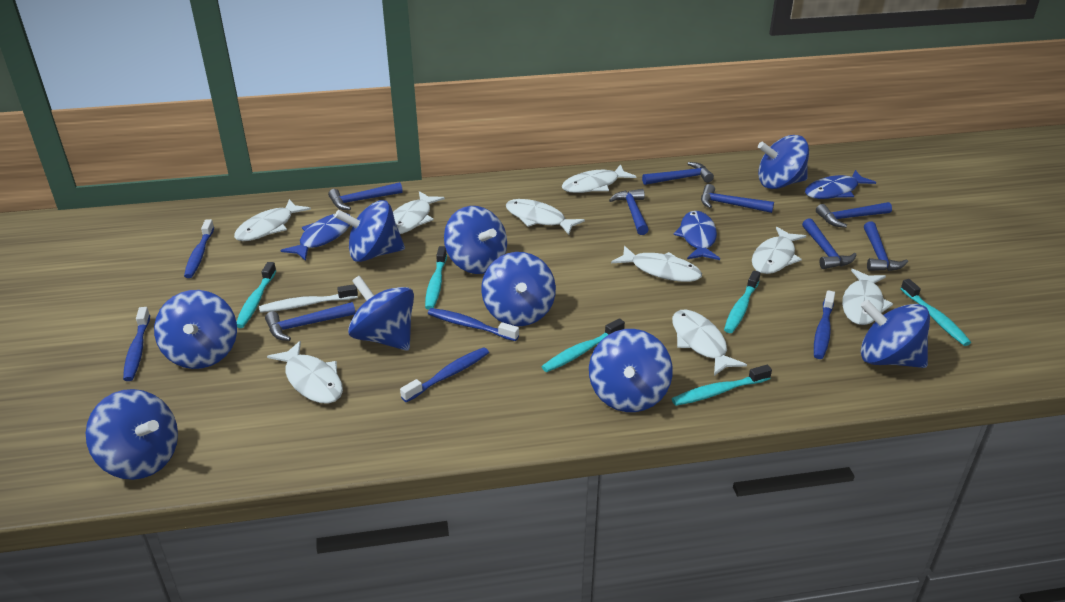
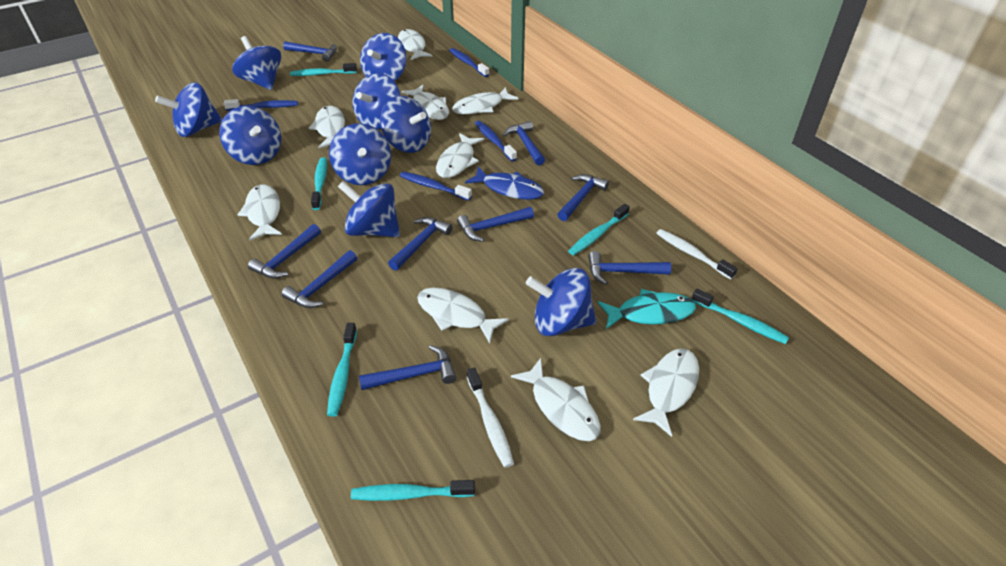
blue fish: 3 -> 1
blue hammer: 8 -> 9
blue toothbrush: 5 -> 4
turquoise fish: 0 -> 1
white toothbrush: 1 -> 2

